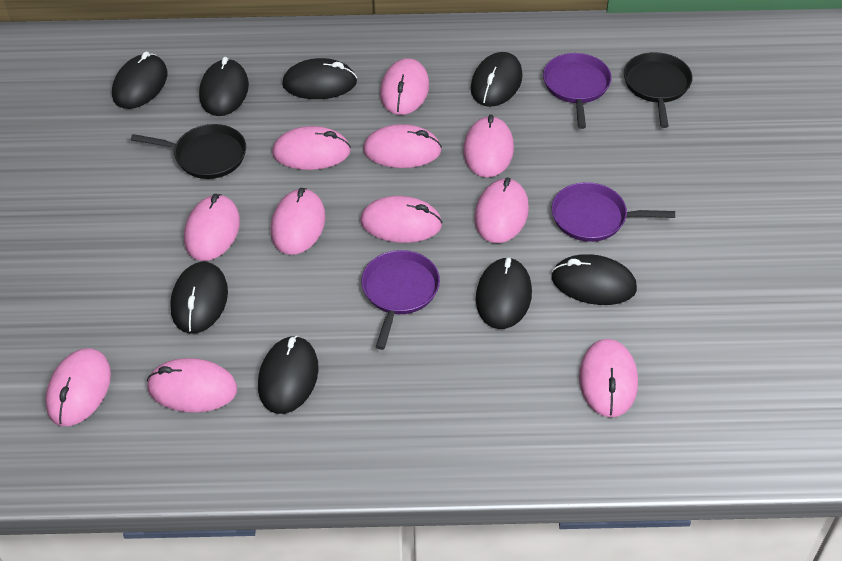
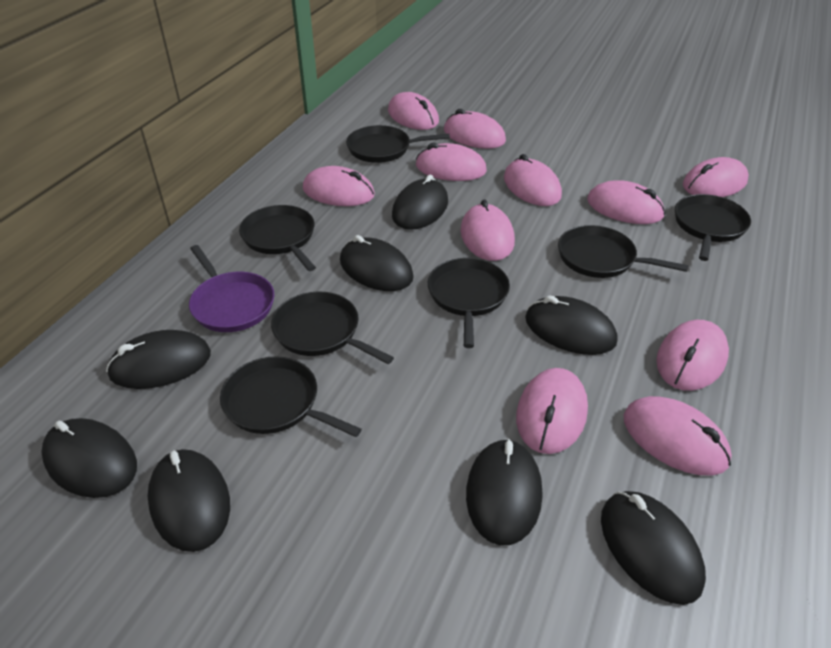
black pan: 2 -> 7
purple pan: 3 -> 1

